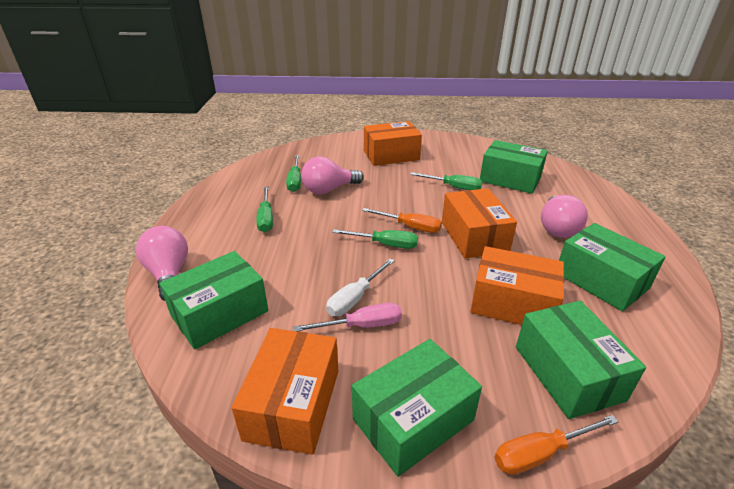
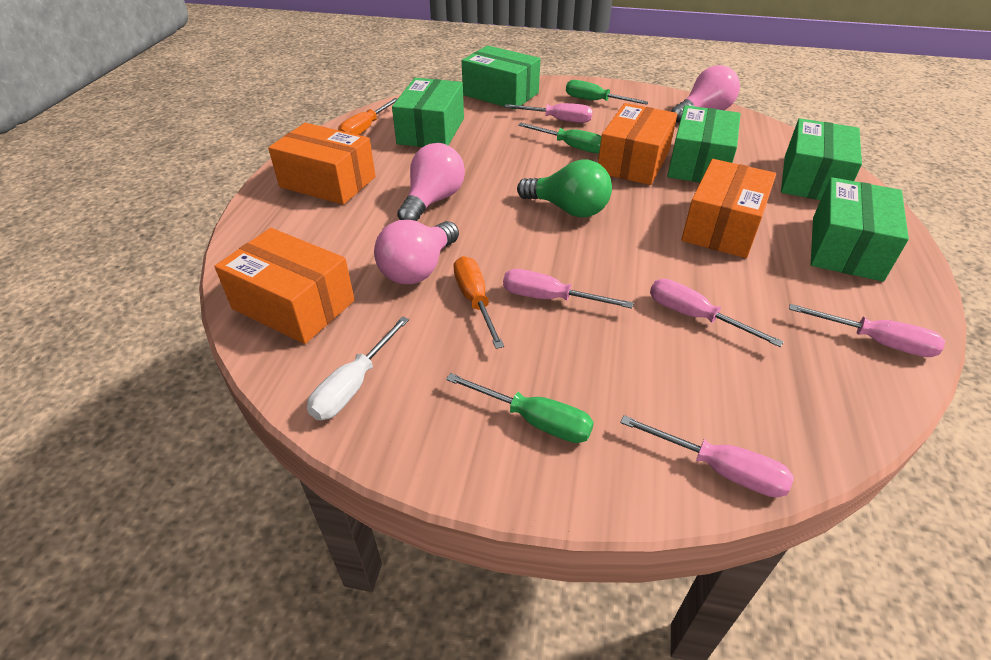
green light bulb: 0 -> 1
green screwdriver: 4 -> 3
pink screwdriver: 1 -> 5

